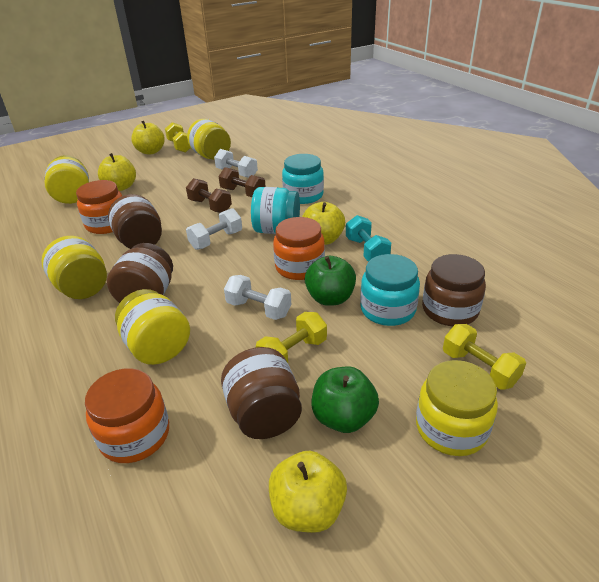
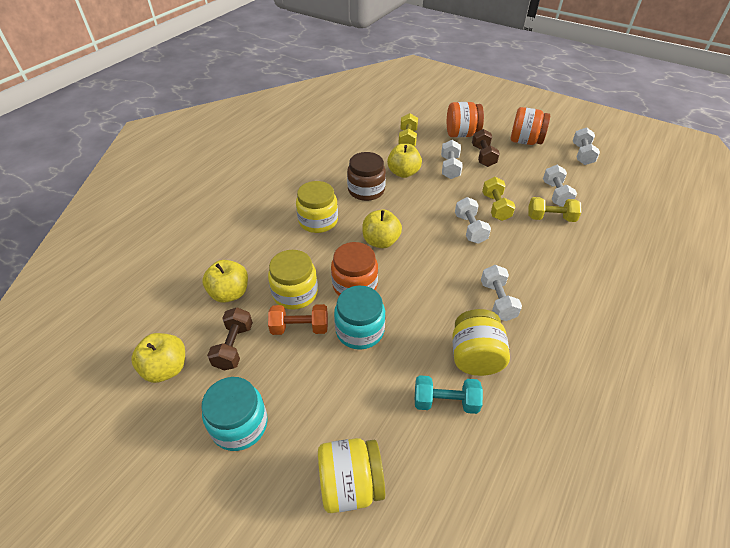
brown jar: 4 -> 1
green apple: 2 -> 0
orange dumbbell: 0 -> 1
turquoise jar: 3 -> 2
white dumbbell: 3 -> 5
yellow jar: 5 -> 4

